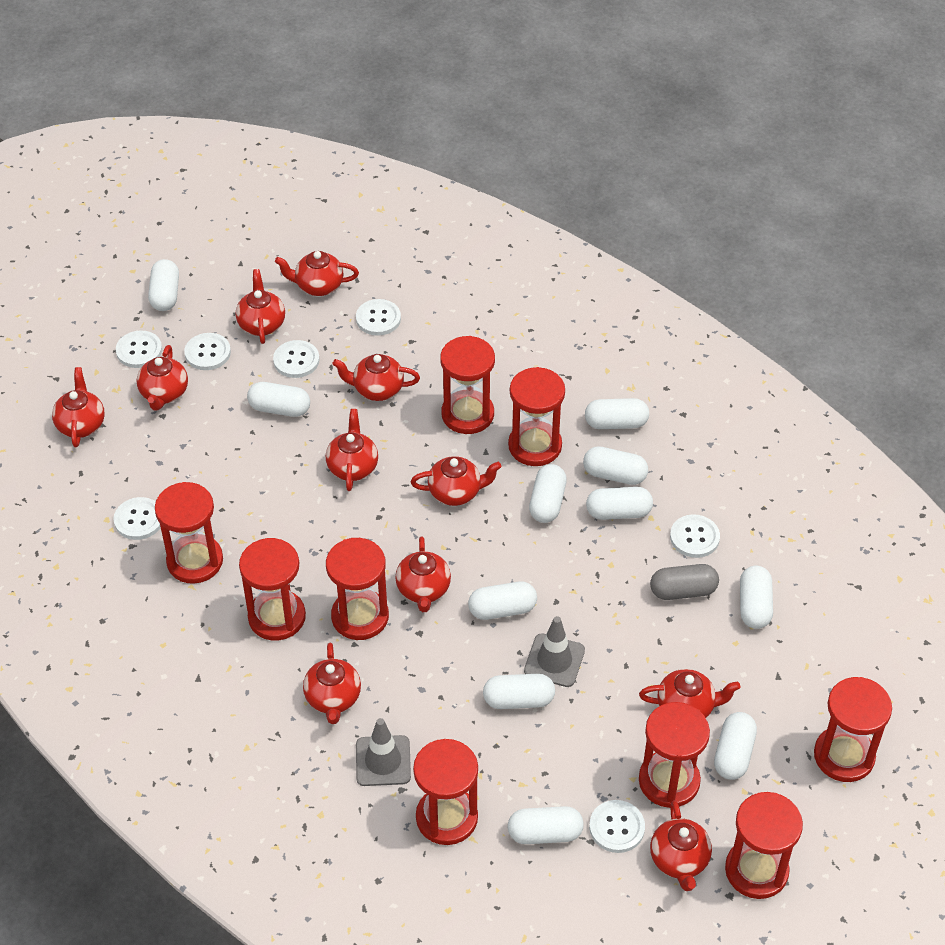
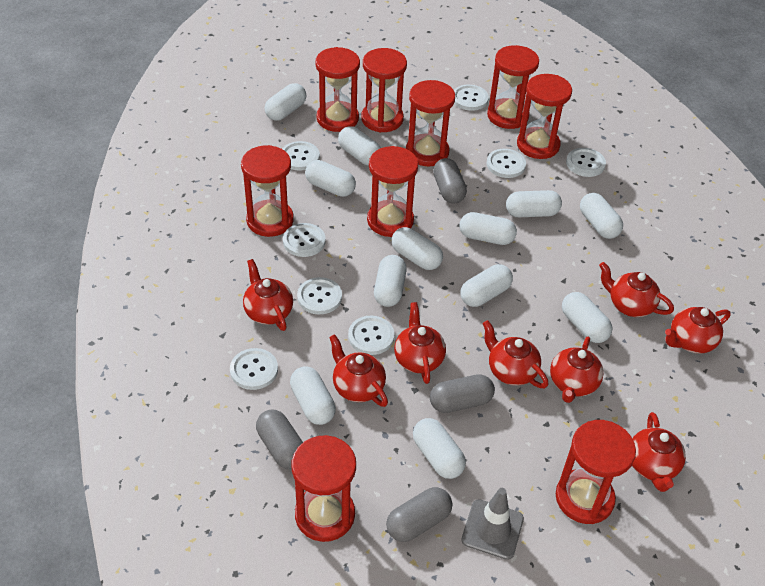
grey capsule: 1 -> 4
grey traffic cone: 2 -> 1
red teapot: 11 -> 8
white button: 7 -> 8
white capsule: 11 -> 12

